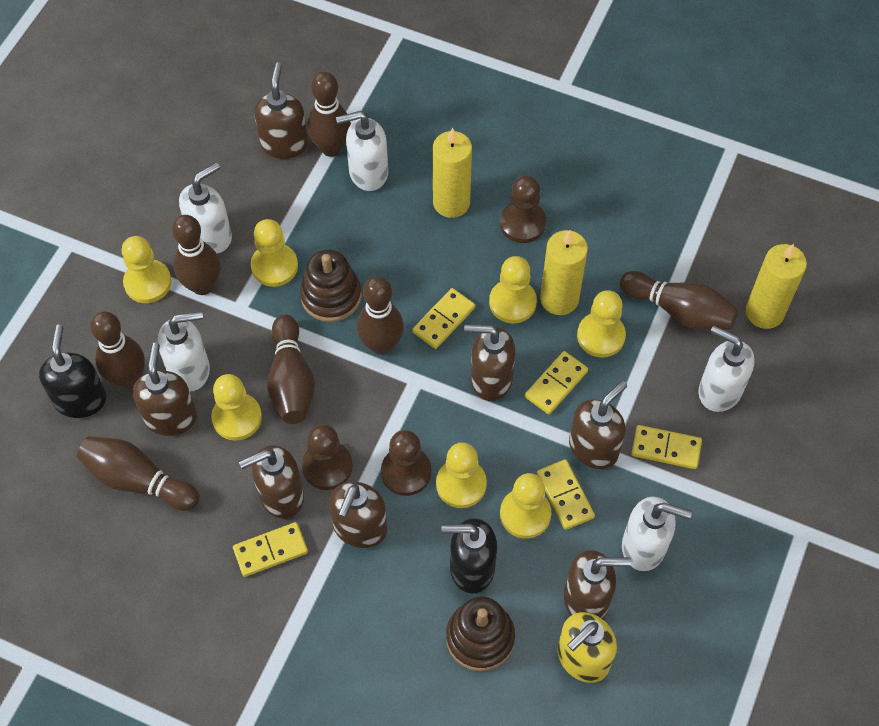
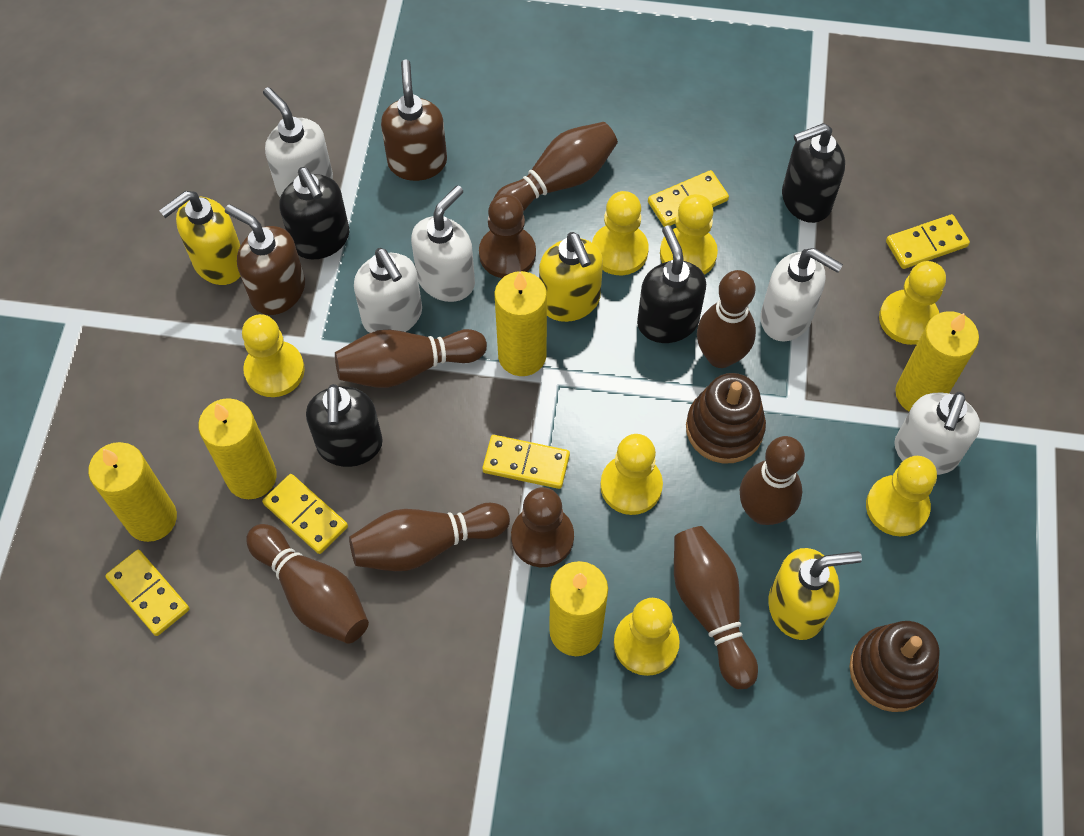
black soap dispenser: 2 -> 4
brown pawn: 3 -> 2
brown soap dispenser: 7 -> 2
yellow candle: 3 -> 5
yellow soap dispenser: 1 -> 3

